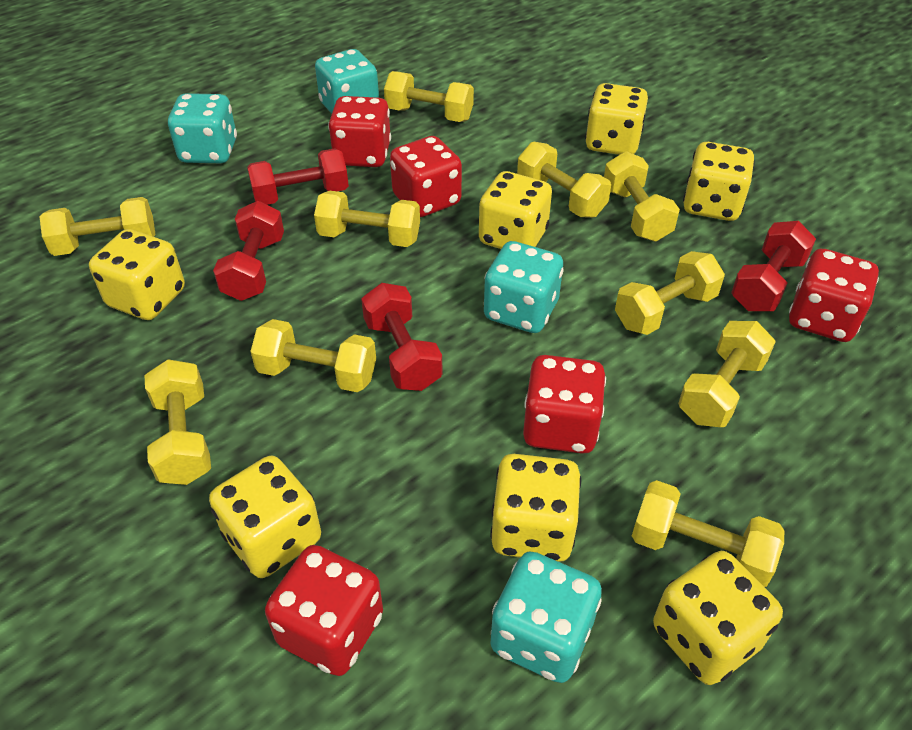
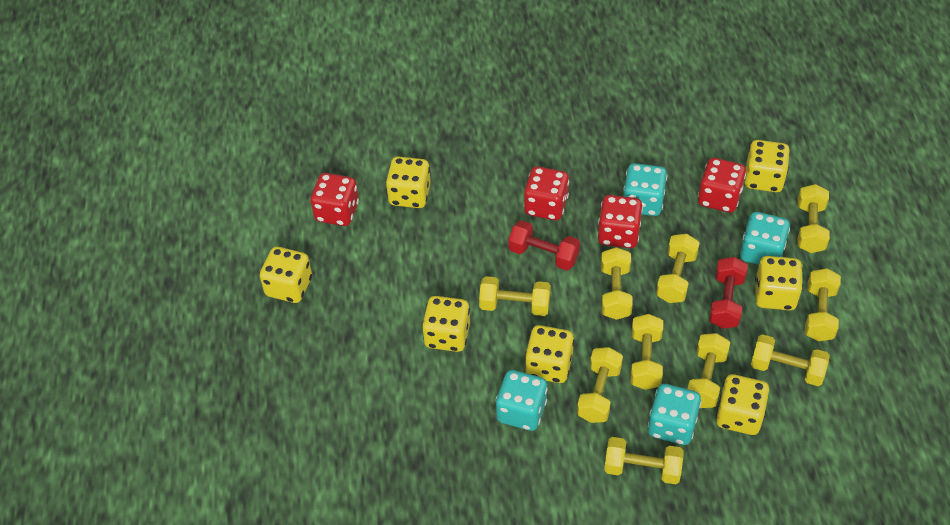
red dice: 5 -> 4
red dumbbell: 4 -> 2

